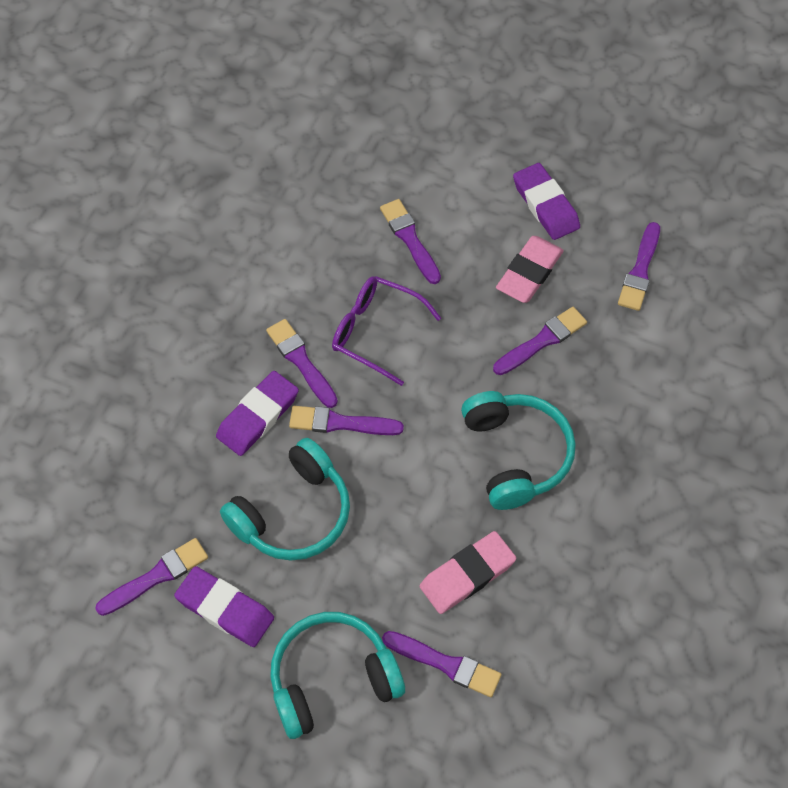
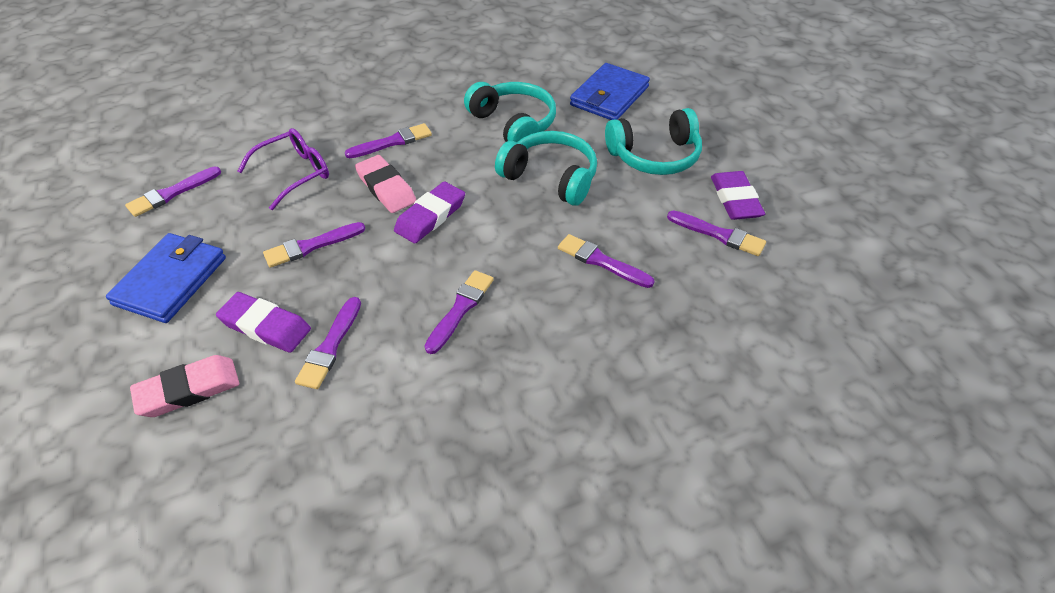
blue wallet: 0 -> 2

